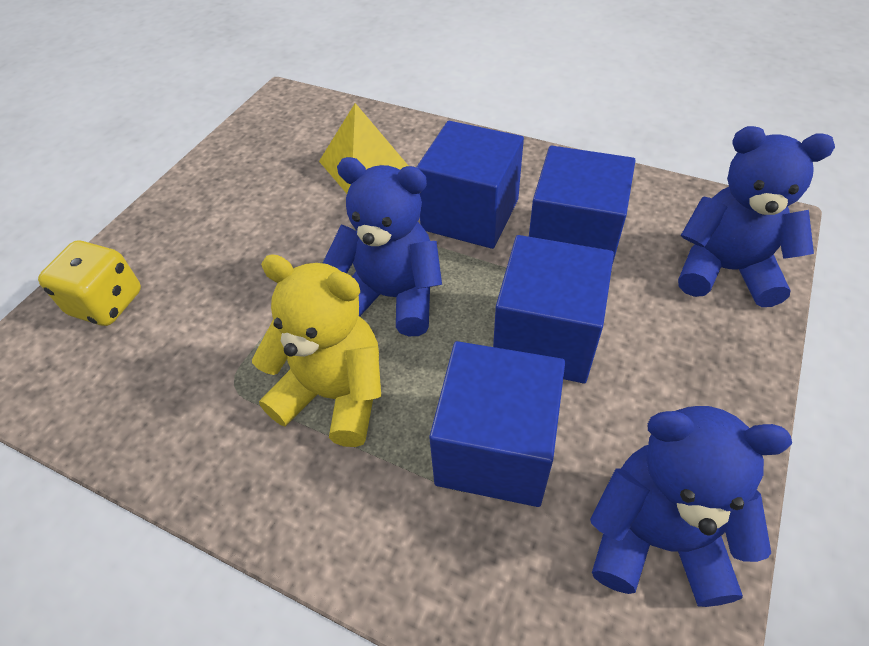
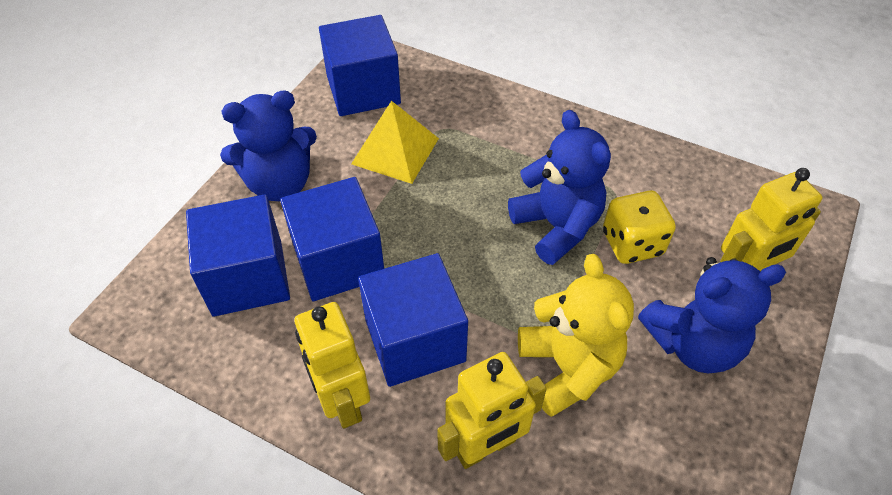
yellow robot: 0 -> 3

